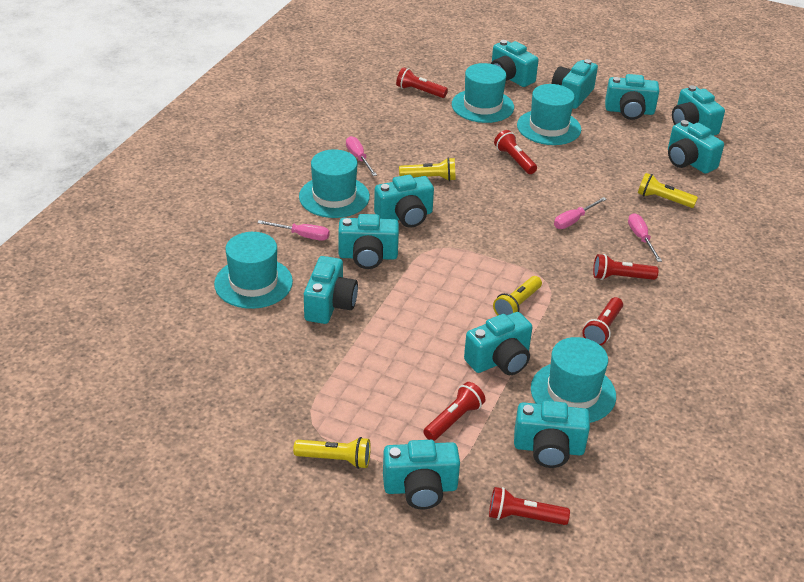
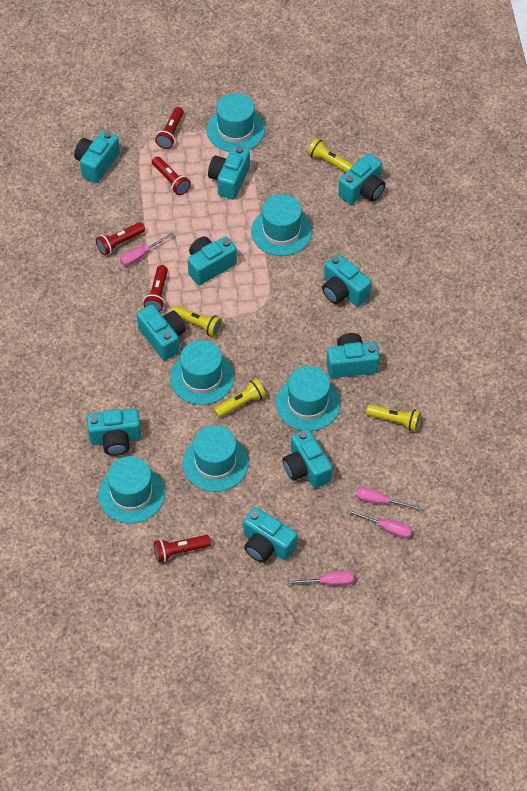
red flashlight: 6 -> 5
turquoise camera: 11 -> 10
turquoise hat: 5 -> 6

